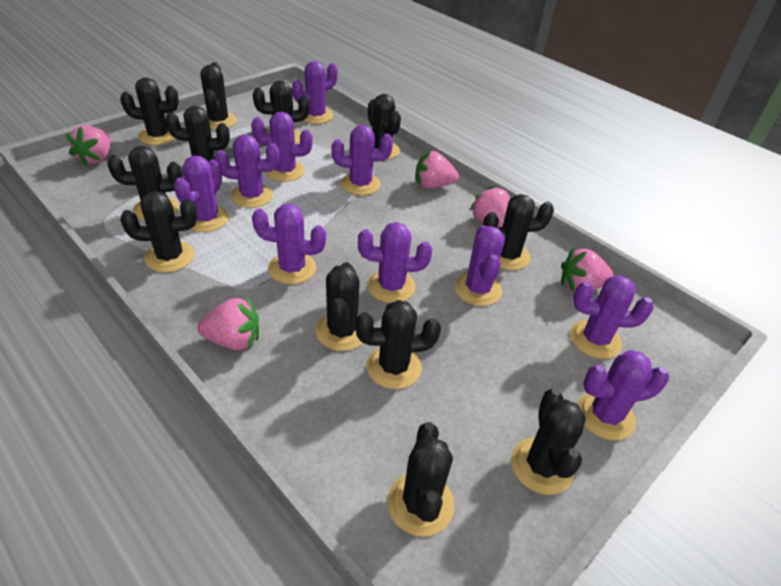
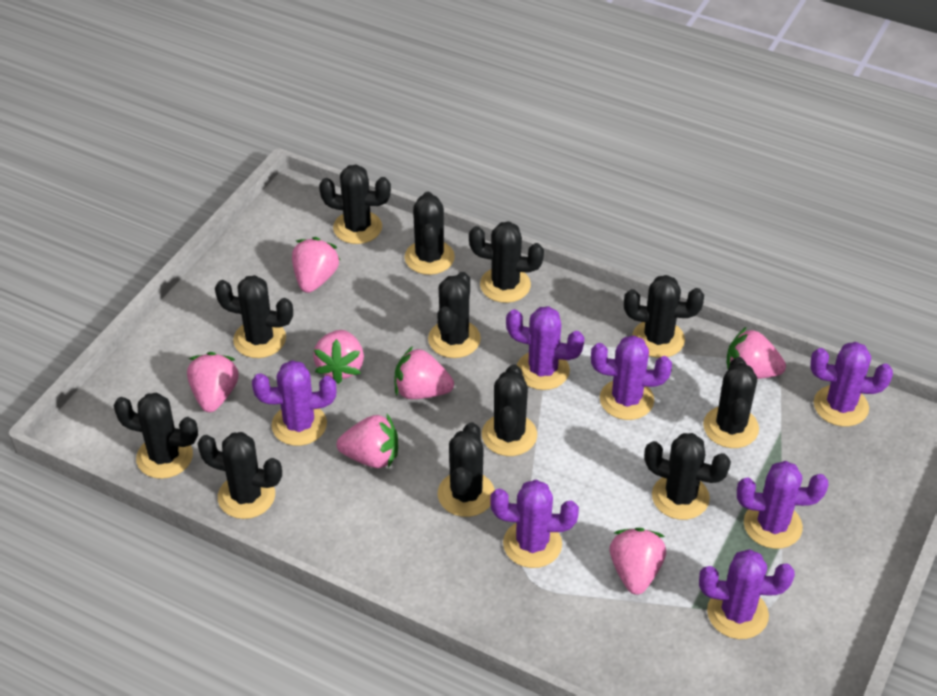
pink strawberry: 5 -> 7
purple cactus: 10 -> 7

